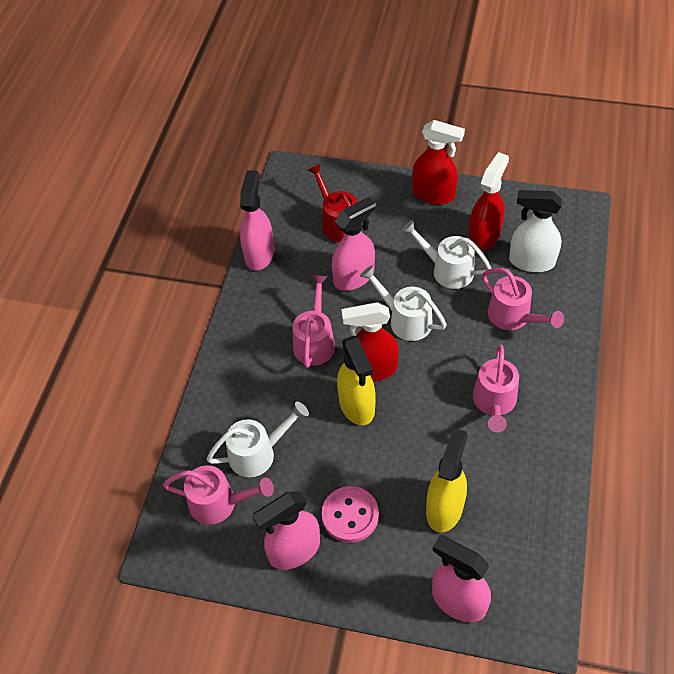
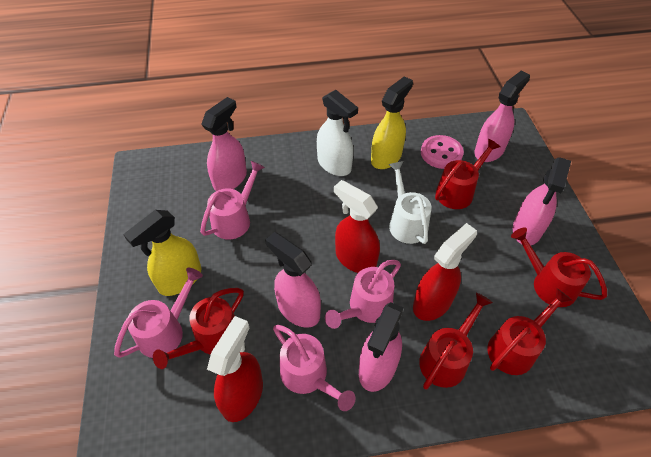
pink spray bottle: 4 -> 5
red watering can: 1 -> 5
white watering can: 3 -> 1

